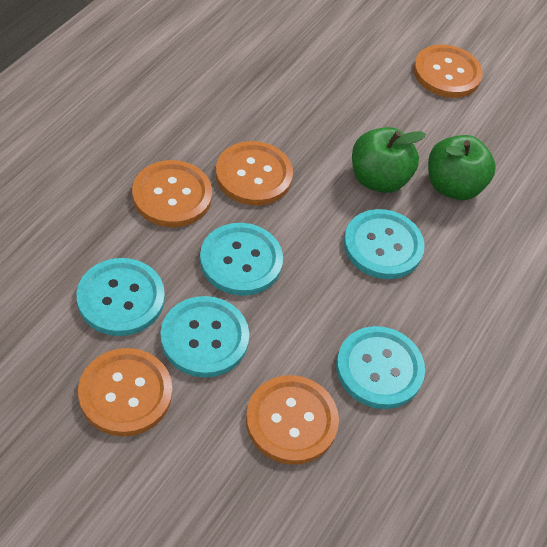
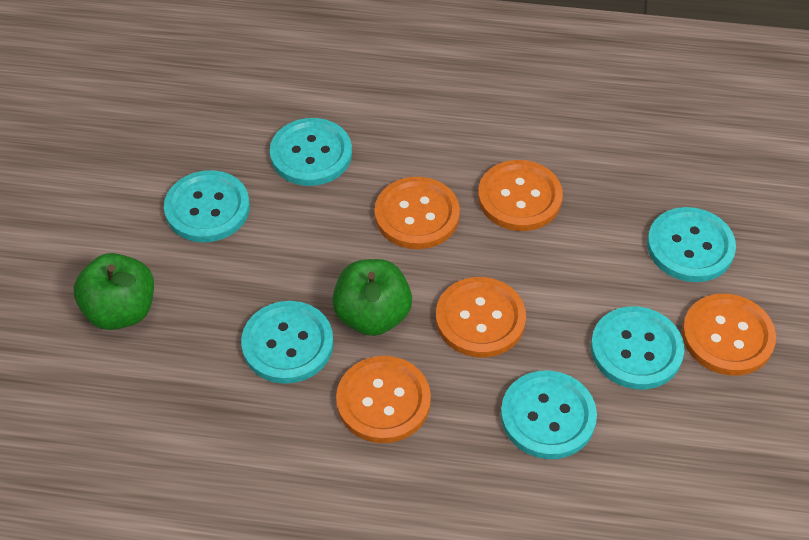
turquoise button: 5 -> 6

